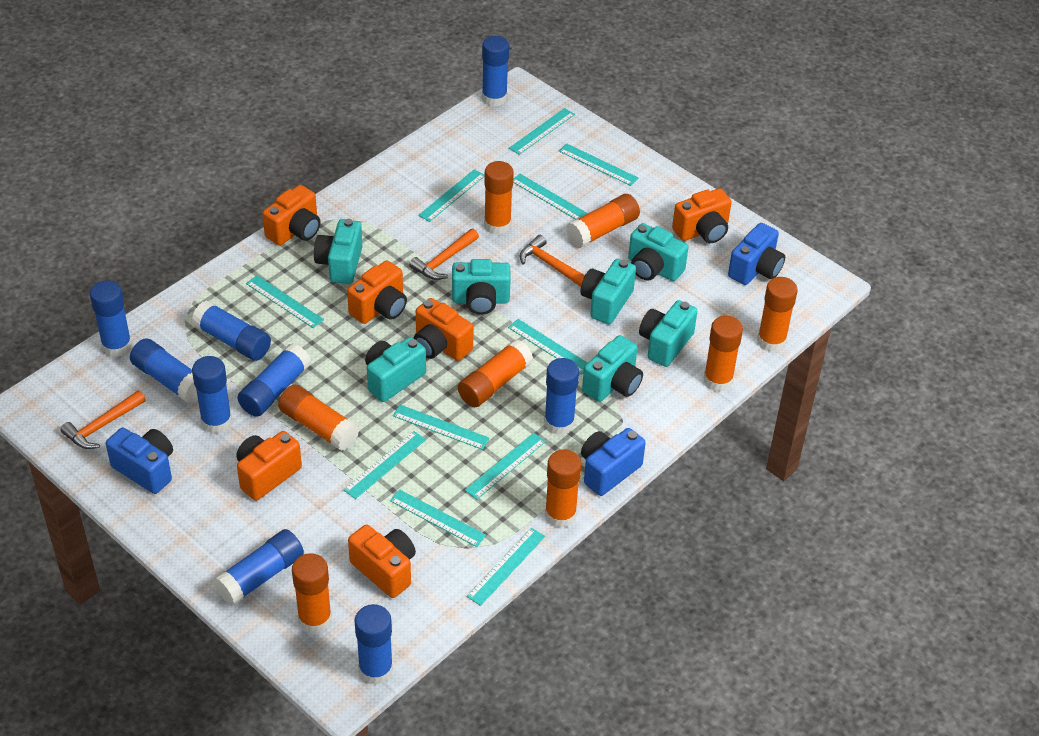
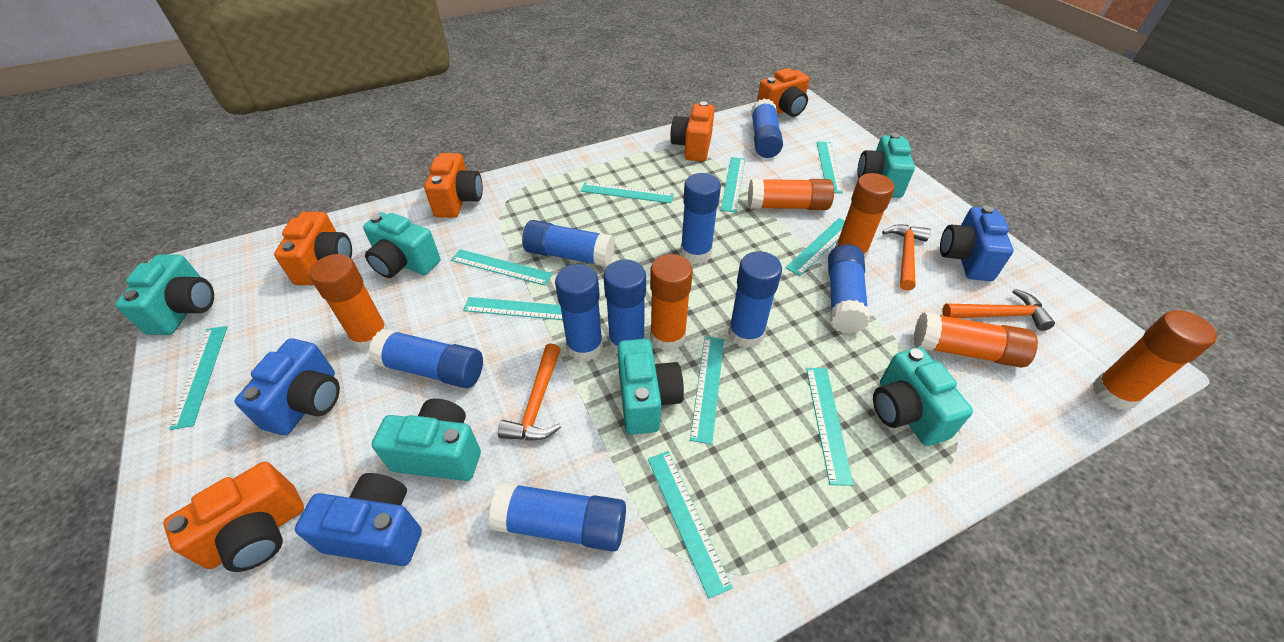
orange camera: 6 -> 5
orange glue stick: 8 -> 6
turquoise camera: 7 -> 6
turquoise ruler: 11 -> 10

